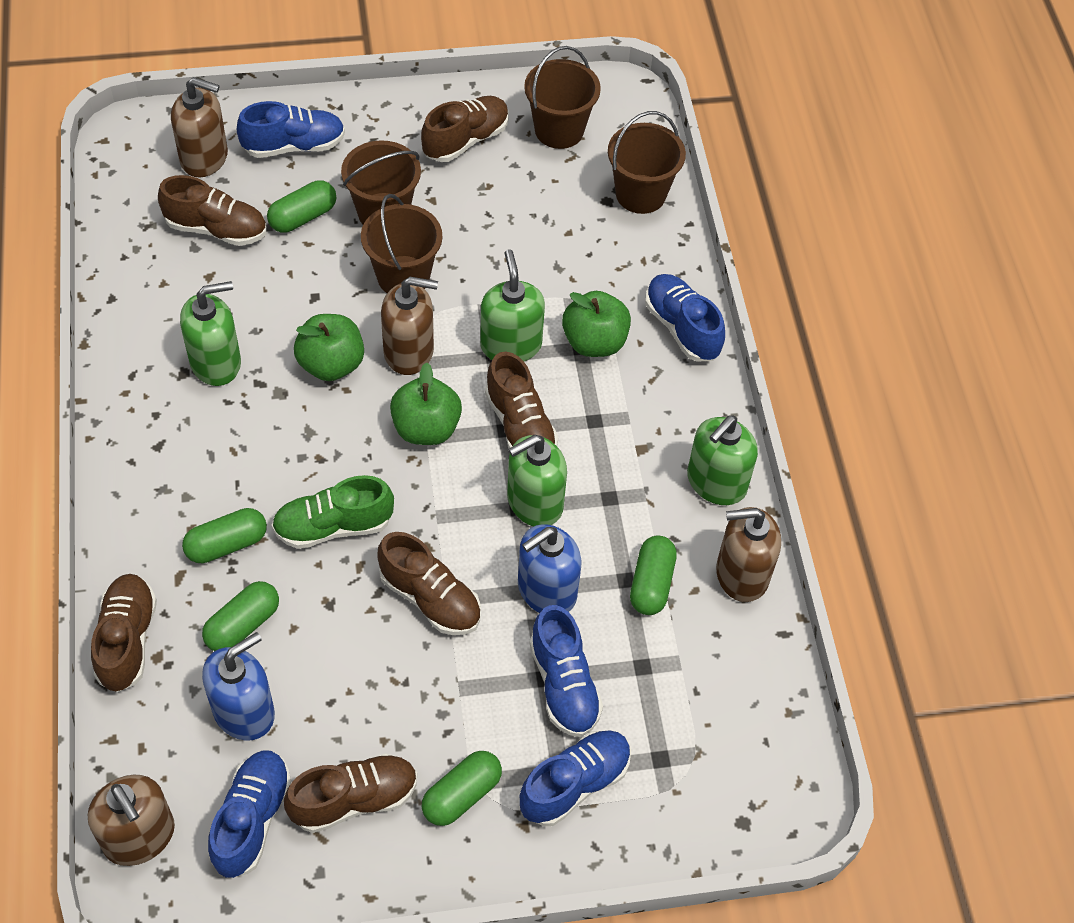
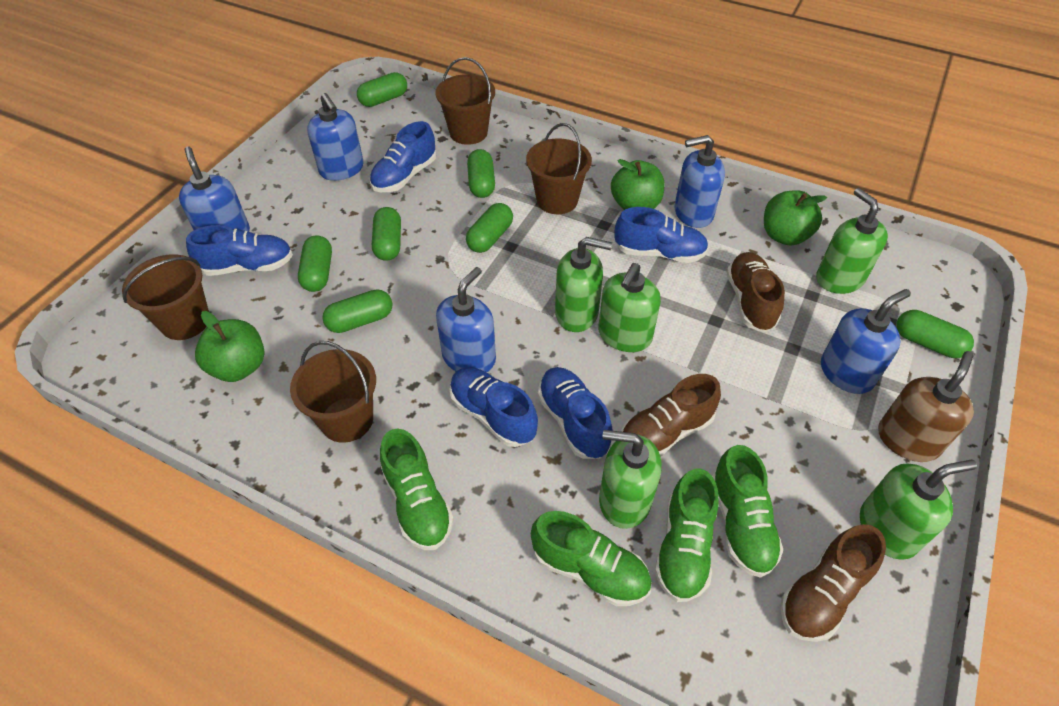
blue soap dispenser: 2 -> 5
brown shoe: 6 -> 3
brown soap dispenser: 4 -> 1
green capsule: 5 -> 7
green shoe: 1 -> 4
green soap dispenser: 4 -> 5

